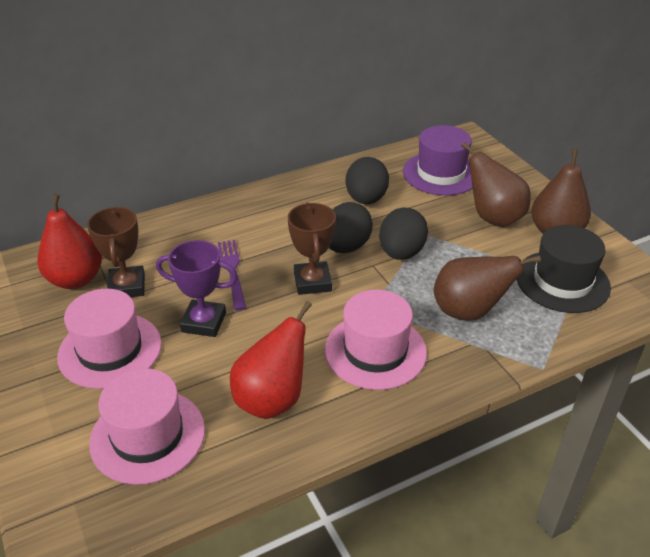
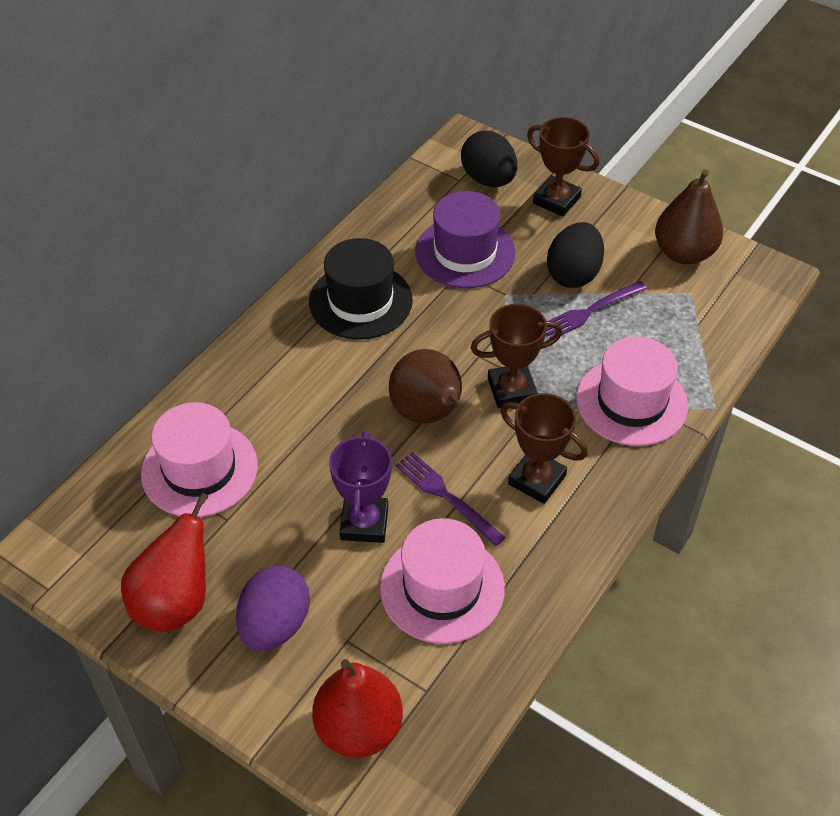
black egg: 3 -> 2
brown pear: 3 -> 2
brown trophy: 2 -> 3
purple egg: 0 -> 1
purple fork: 1 -> 2

